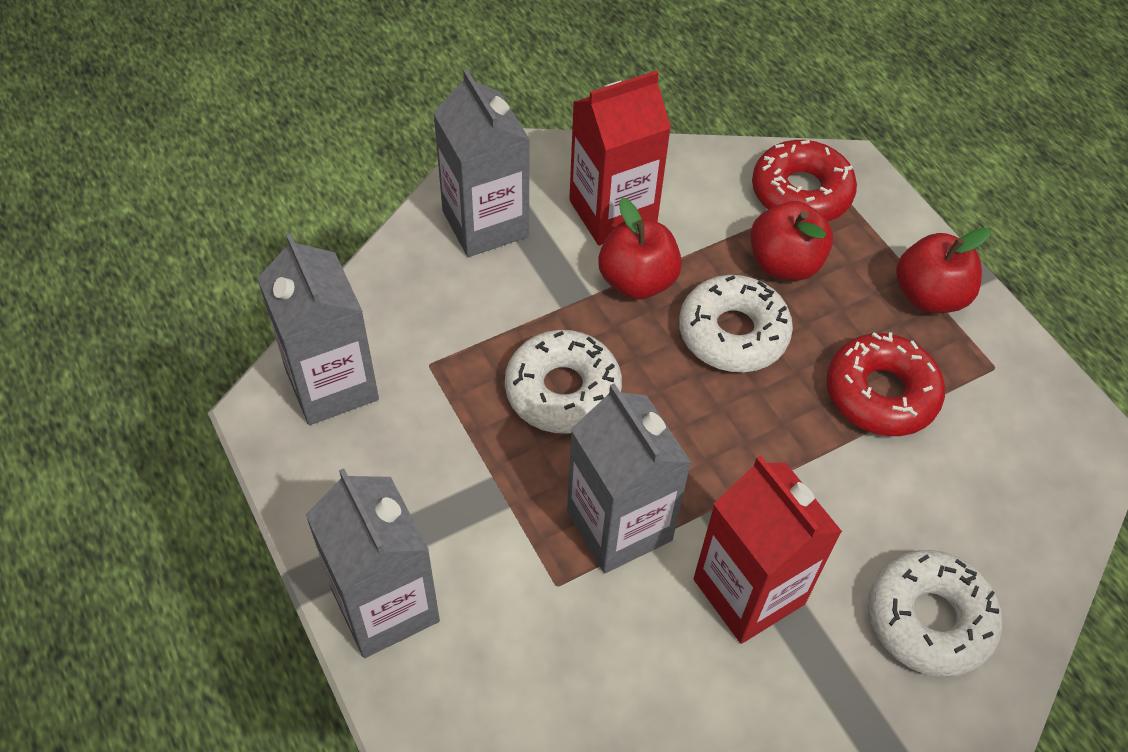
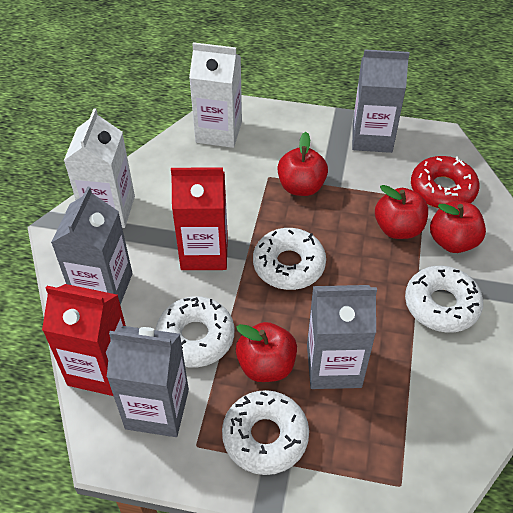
red apple: 3 -> 4
red donut: 2 -> 1
white carton: 0 -> 2
white donut: 3 -> 4

